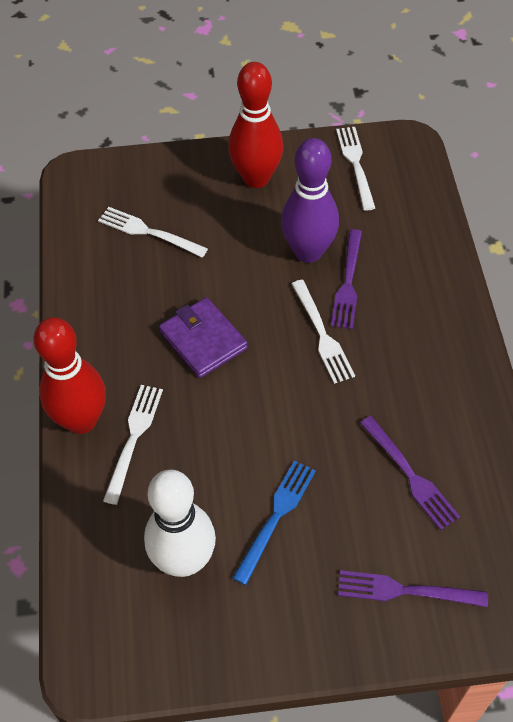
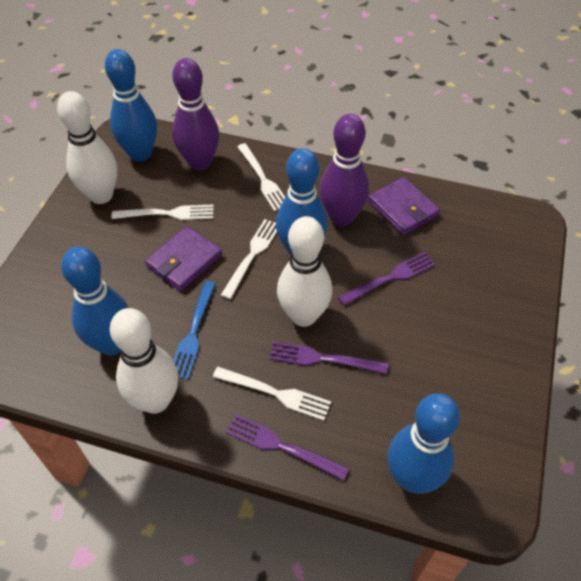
blue bowling pin: 0 -> 4
purple bowling pin: 1 -> 2
purple wallet: 1 -> 2
red bowling pin: 2 -> 0
white bowling pin: 1 -> 3

